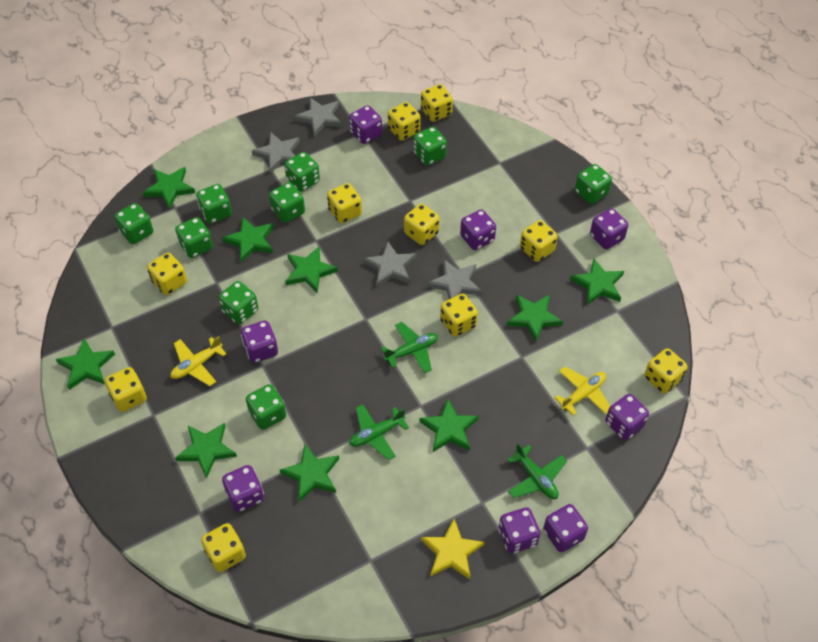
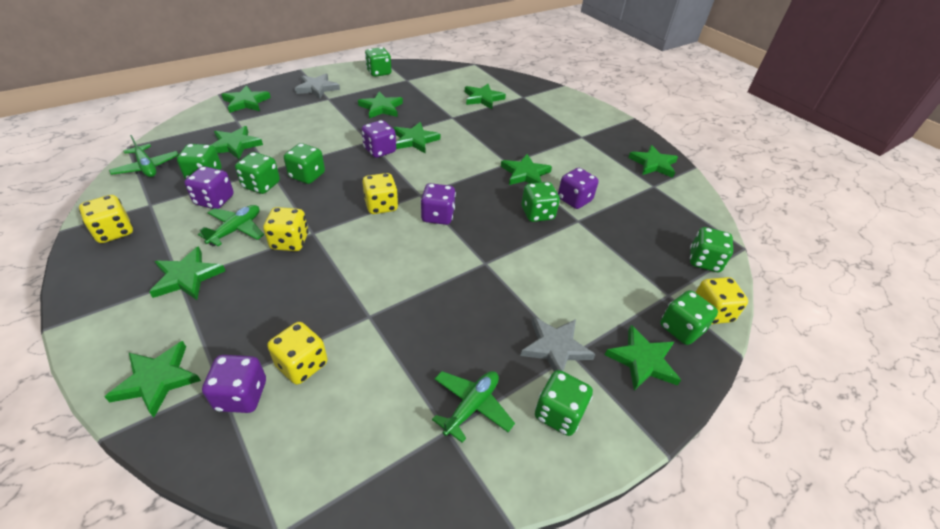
green dice: 9 -> 8
green star: 9 -> 10
grey star: 4 -> 2
purple dice: 8 -> 5
yellow dice: 10 -> 5
yellow plane: 2 -> 0
yellow star: 1 -> 0

